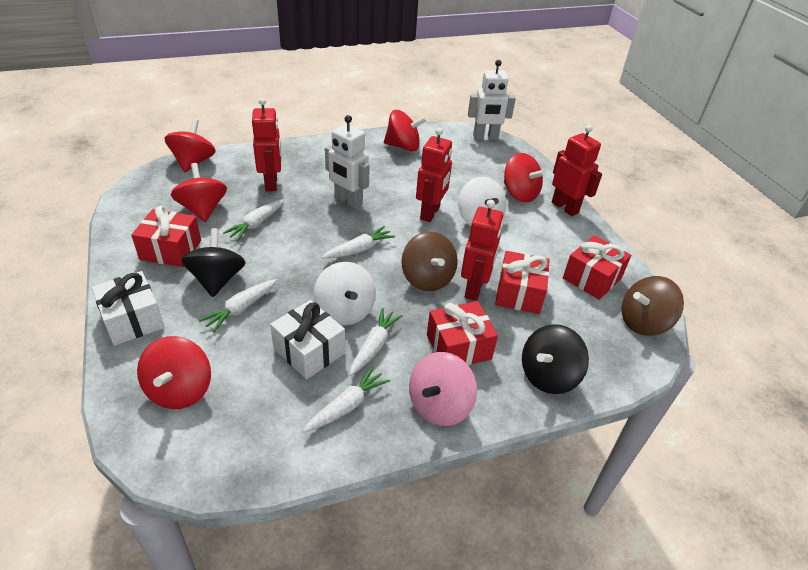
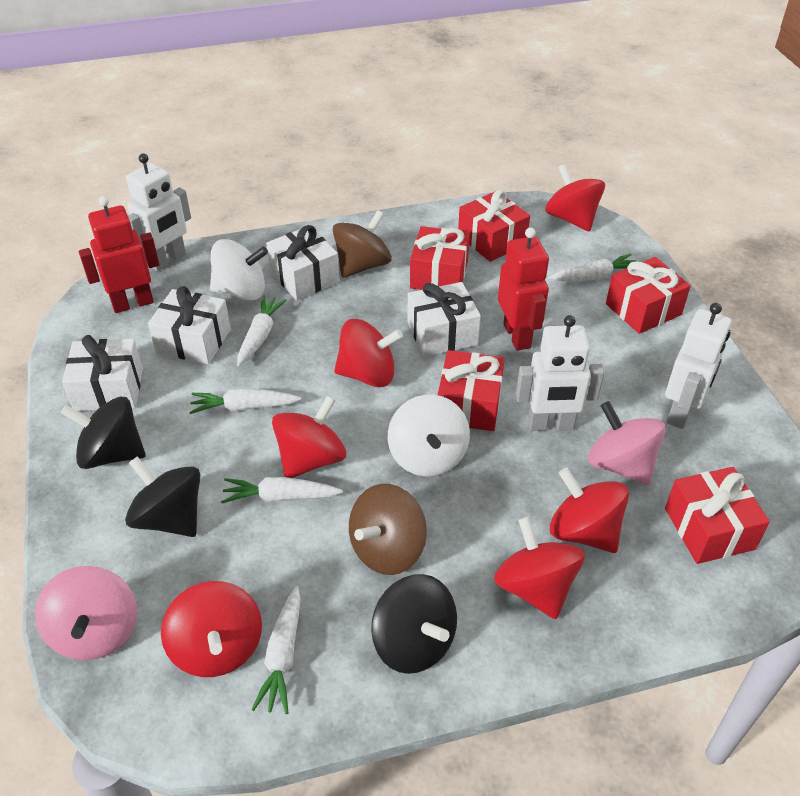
black spinning top: 2 -> 3
pink spinning top: 1 -> 2
red gift: 4 -> 5
red robot: 4 -> 2
red spinning top: 5 -> 6
white gift: 2 -> 4
white robot: 2 -> 3

